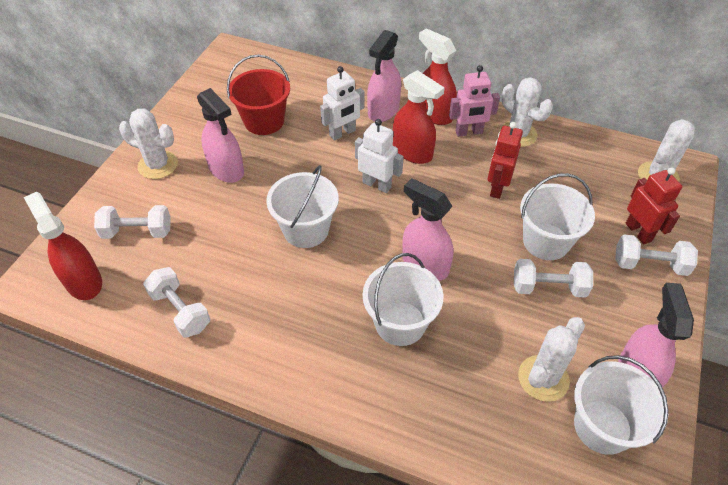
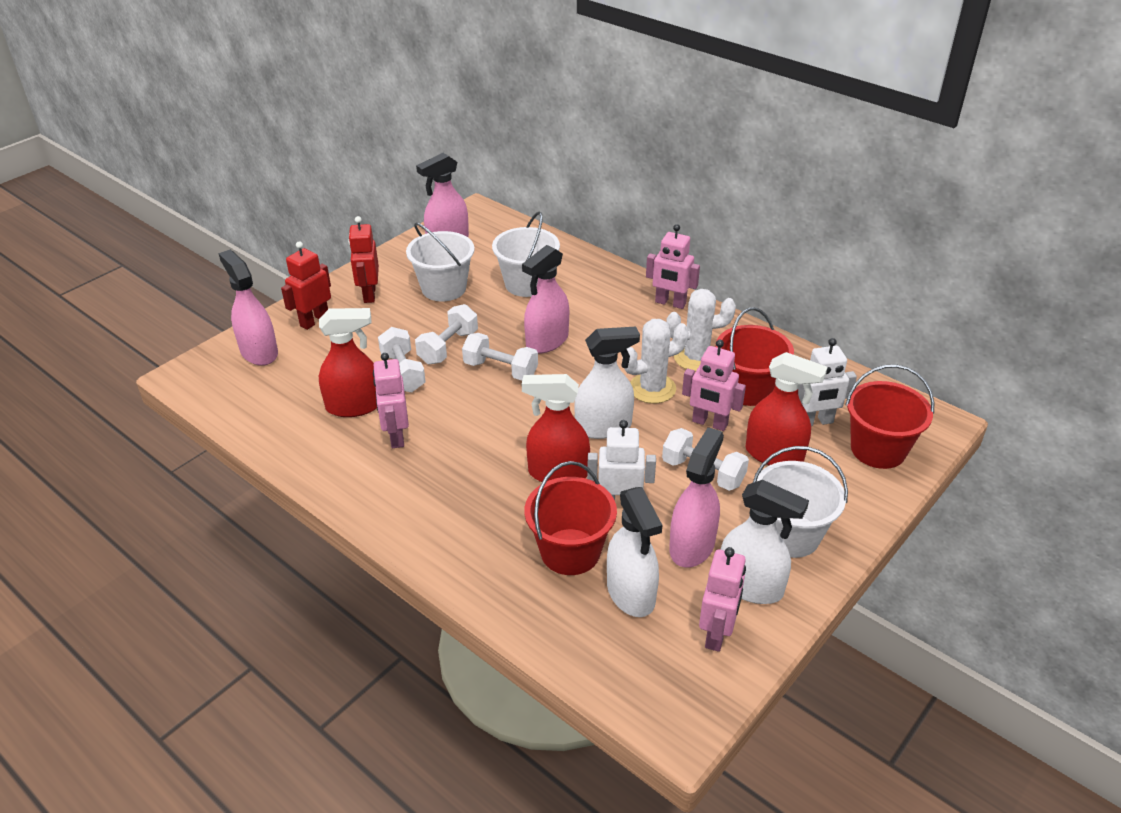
pink robot: 1 -> 4
red bucket: 1 -> 3
white bucket: 4 -> 3
white cactus: 4 -> 2
white spray bottle: 0 -> 3

